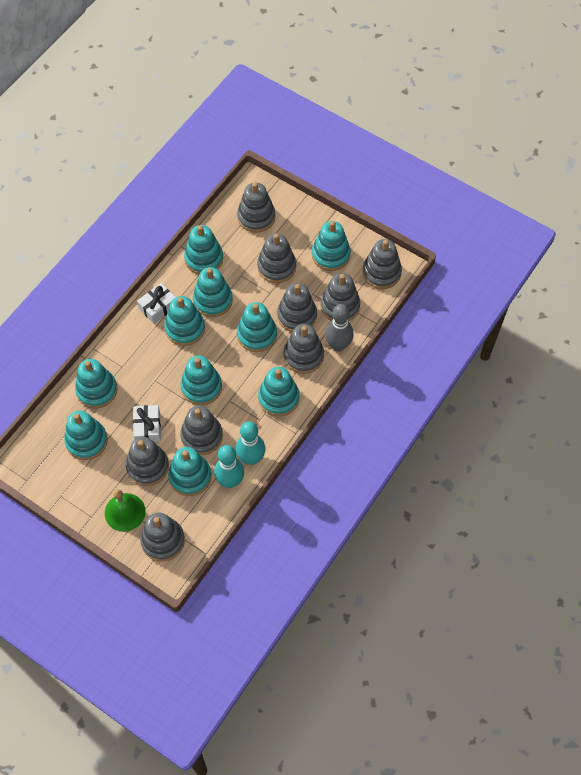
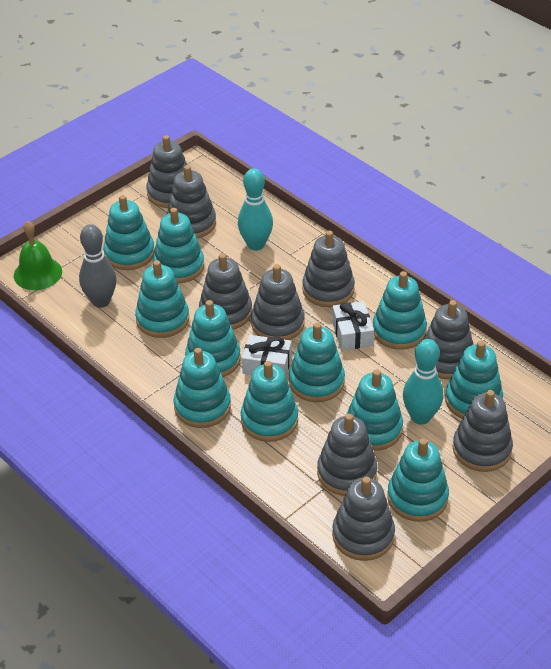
turquoise stacking toy: 10 -> 11

